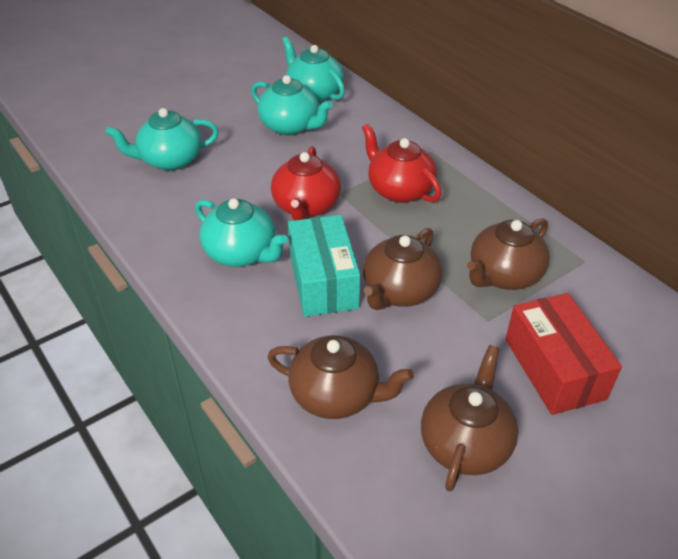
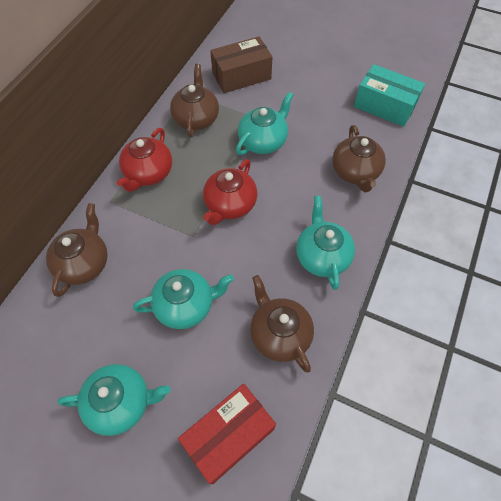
brown box: 0 -> 1

